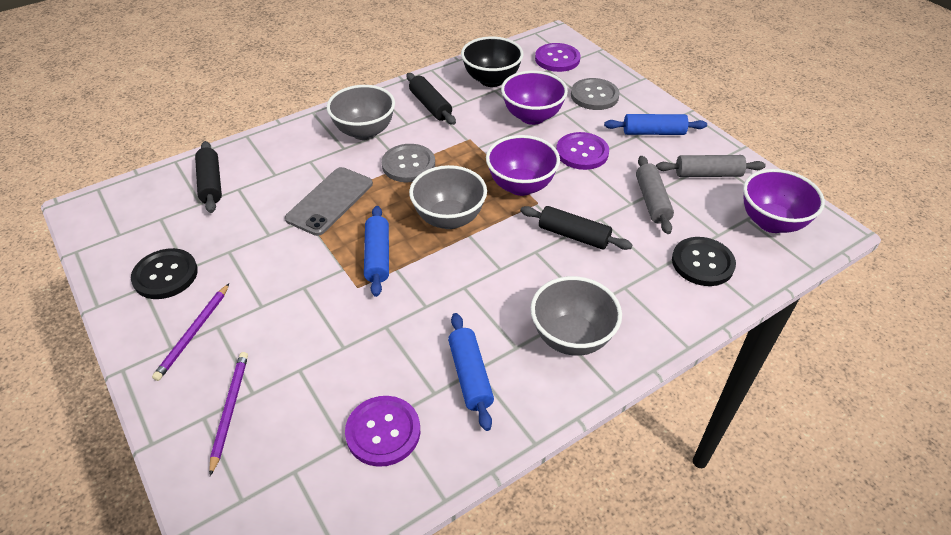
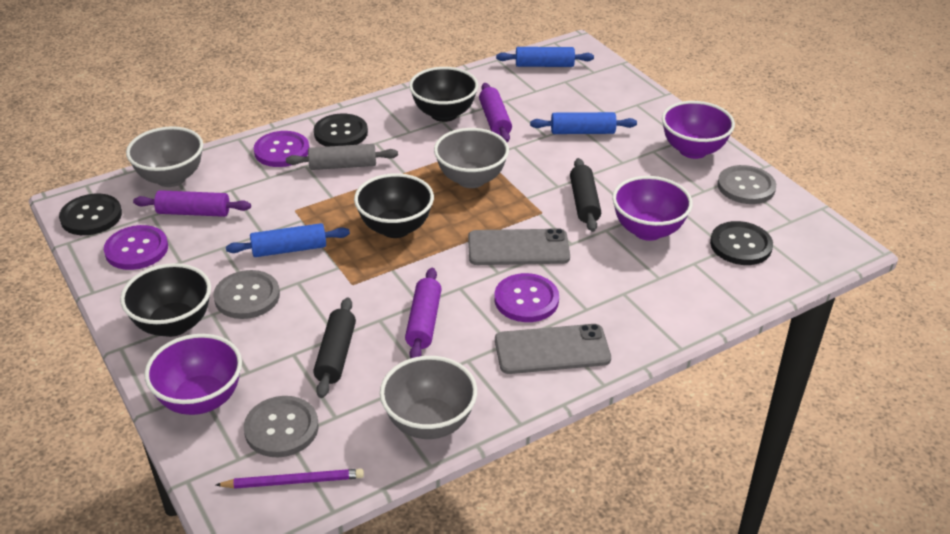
black bowl: 1 -> 3
black button: 2 -> 3
black rolling pin: 3 -> 2
grey button: 2 -> 3
grey phone: 1 -> 2
grey rolling pin: 2 -> 1
purple pencil: 2 -> 1
purple rolling pin: 0 -> 3

